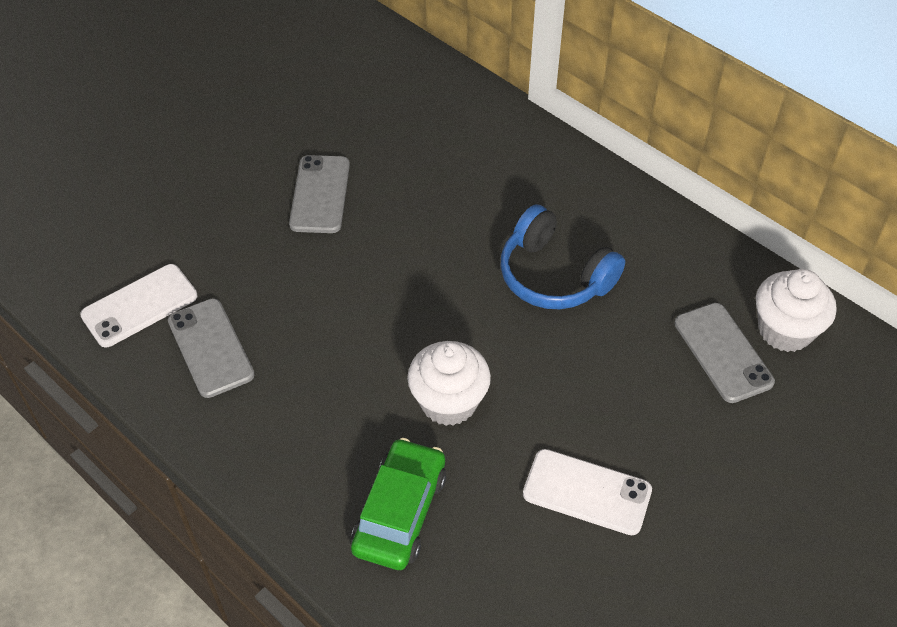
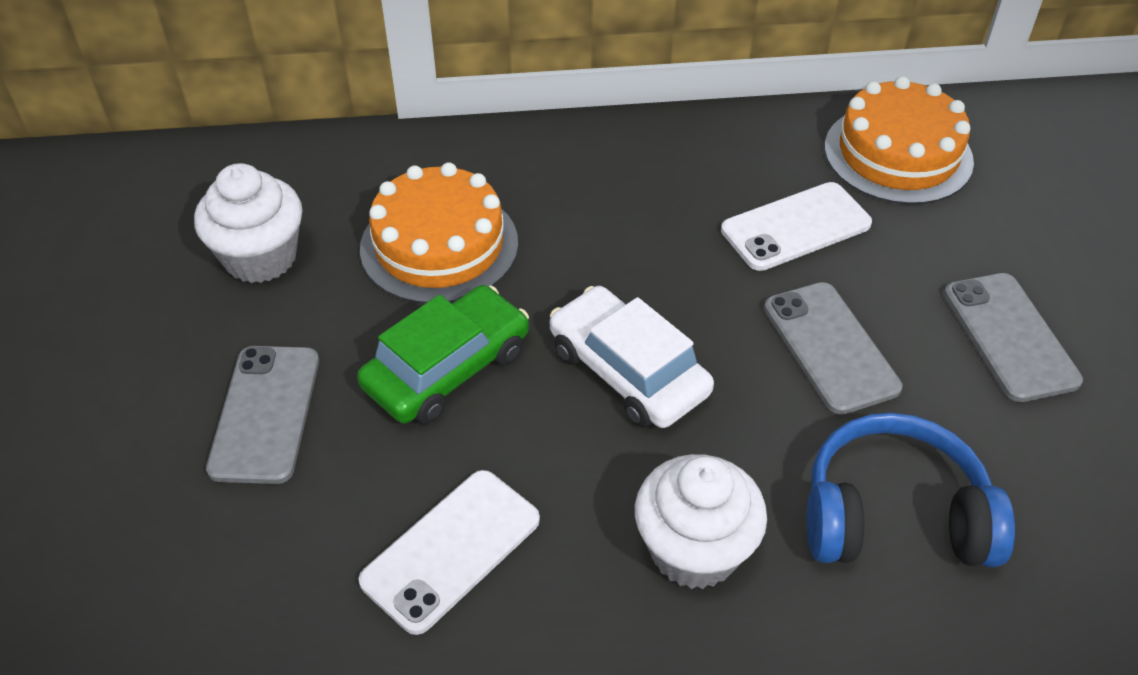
orange cake: 0 -> 2
white car: 0 -> 1

